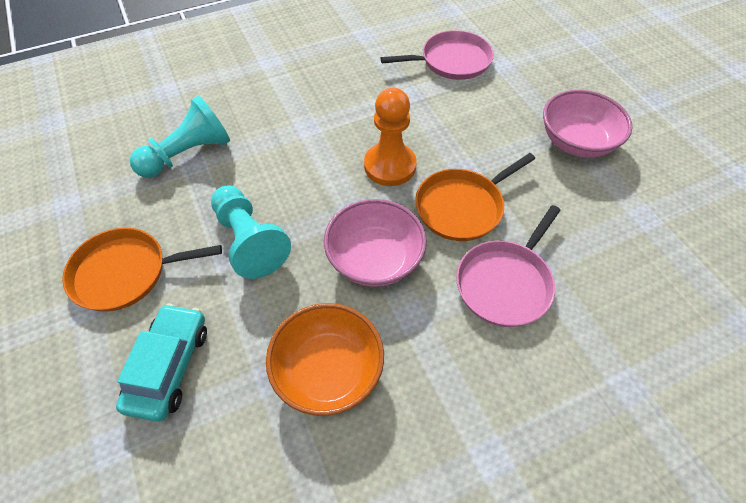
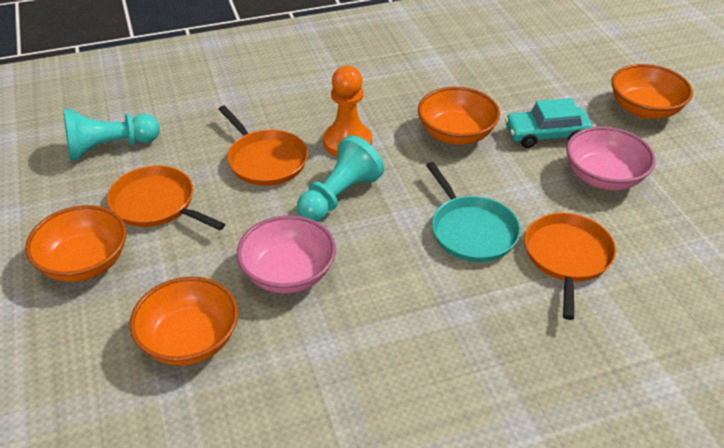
orange bowl: 1 -> 4
orange pan: 2 -> 3
pink pan: 2 -> 0
turquoise pan: 0 -> 1

